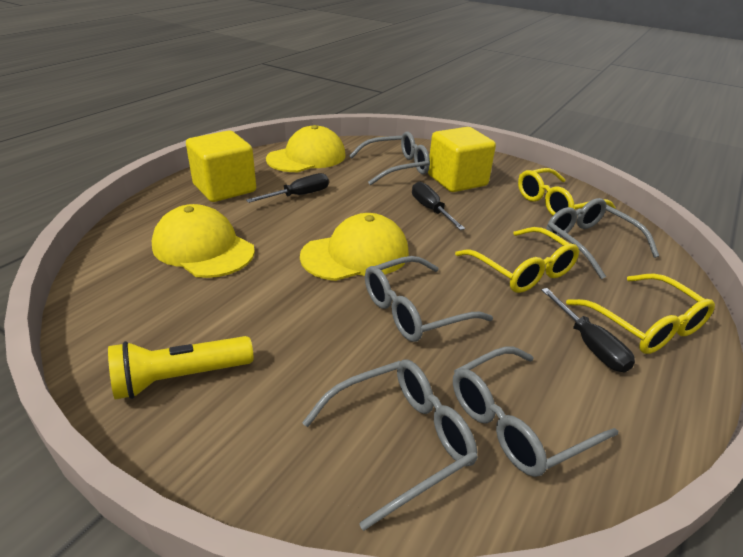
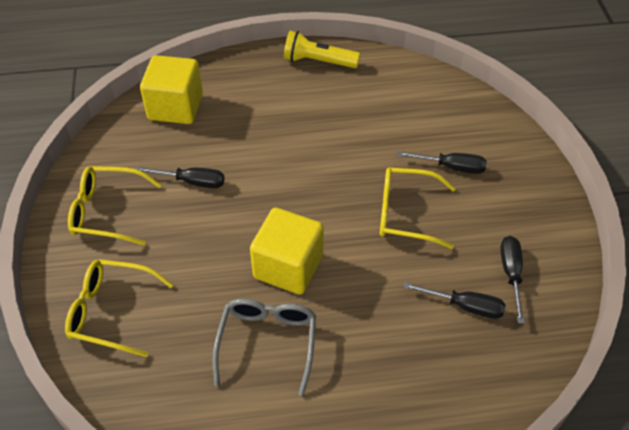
black screwdriver: 3 -> 4
grey glasses: 5 -> 1
yellow cap: 3 -> 0

